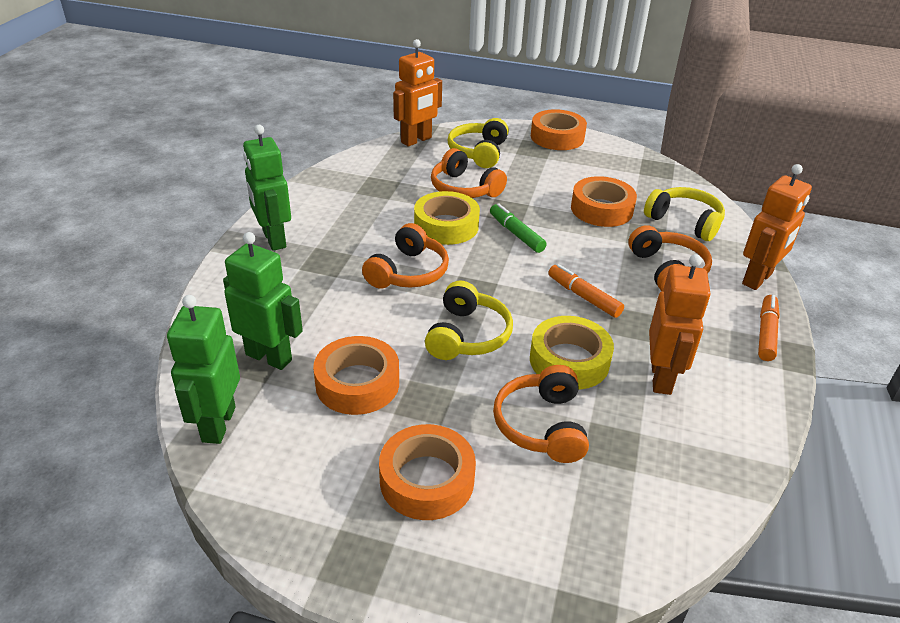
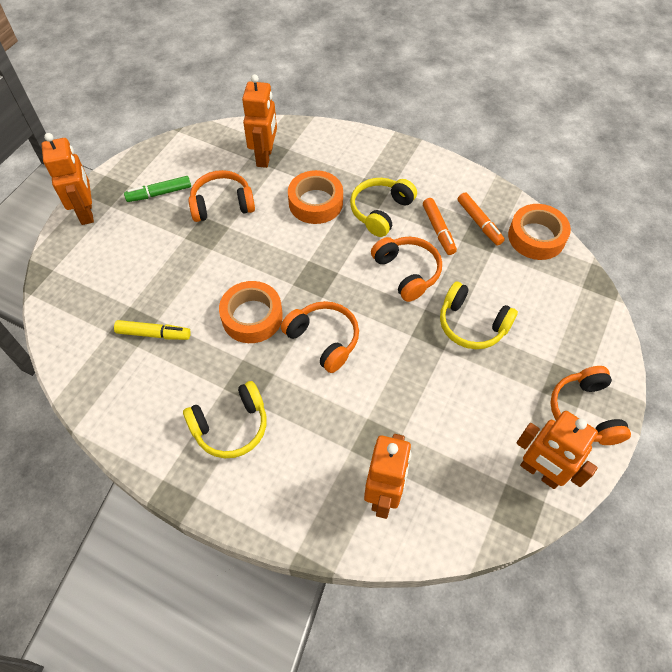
green robot: 3 -> 0
orange robot: 3 -> 4
orange tape: 4 -> 3
yellow marker: 0 -> 1
yellow tape: 2 -> 0

